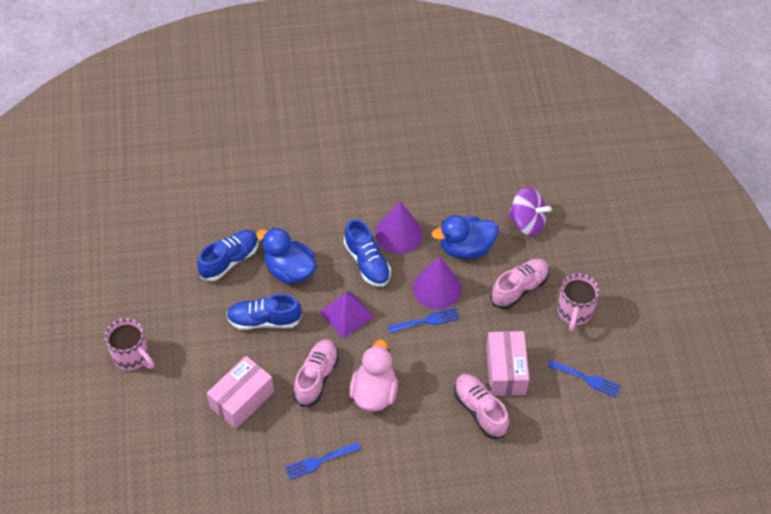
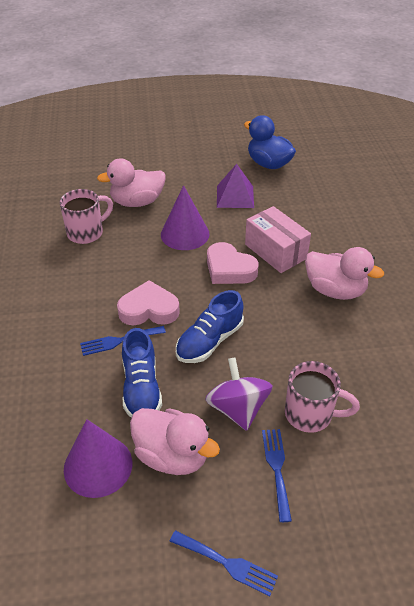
blue duck: 2 -> 1
blue shoe: 3 -> 2
pink box: 2 -> 1
pink duck: 1 -> 3
pink heart: 0 -> 2
pink shoe: 3 -> 0

